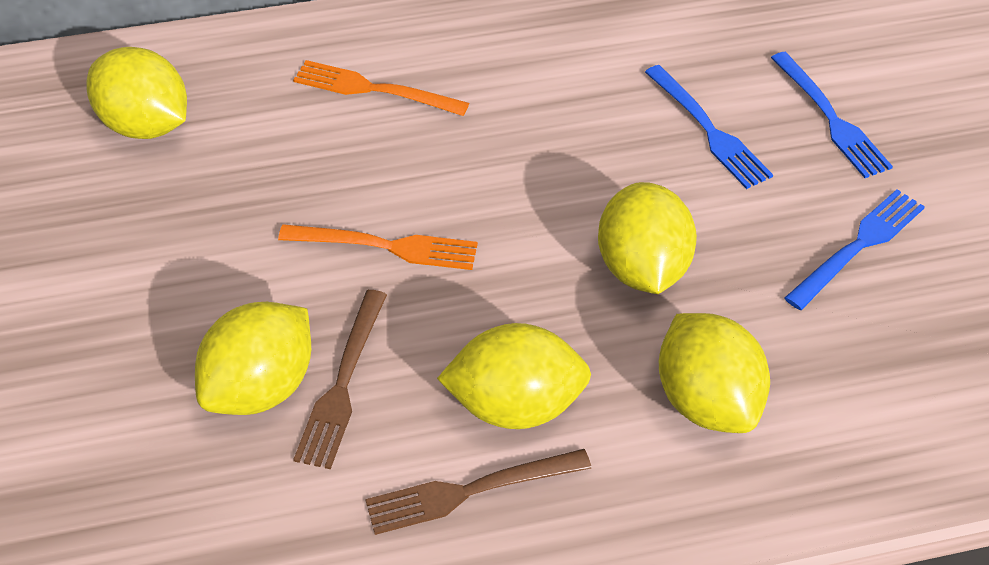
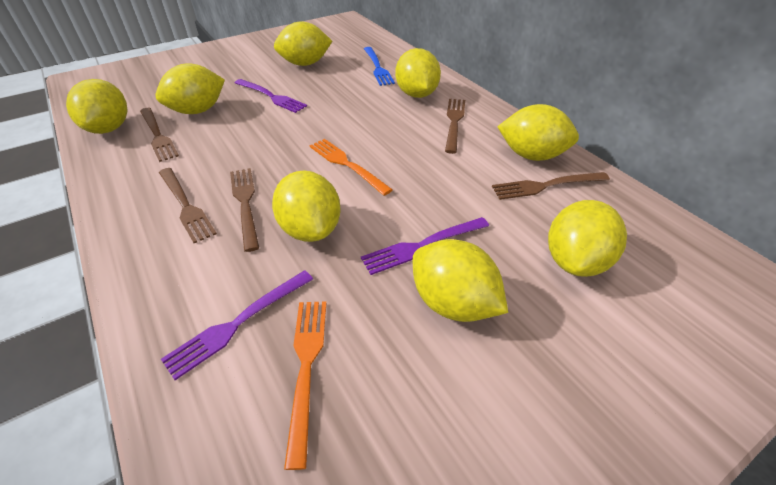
blue fork: 3 -> 1
brown fork: 2 -> 5
purple fork: 0 -> 3
yellow lemon: 5 -> 8

